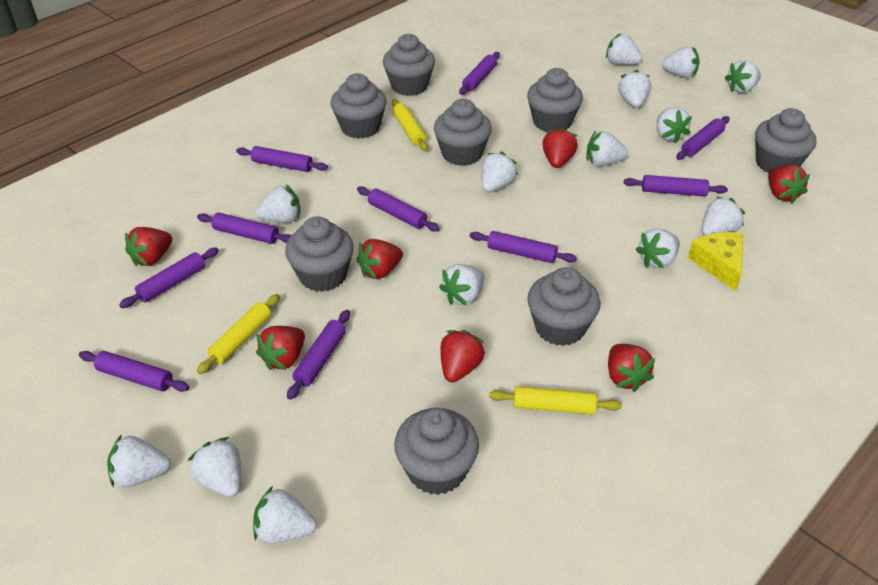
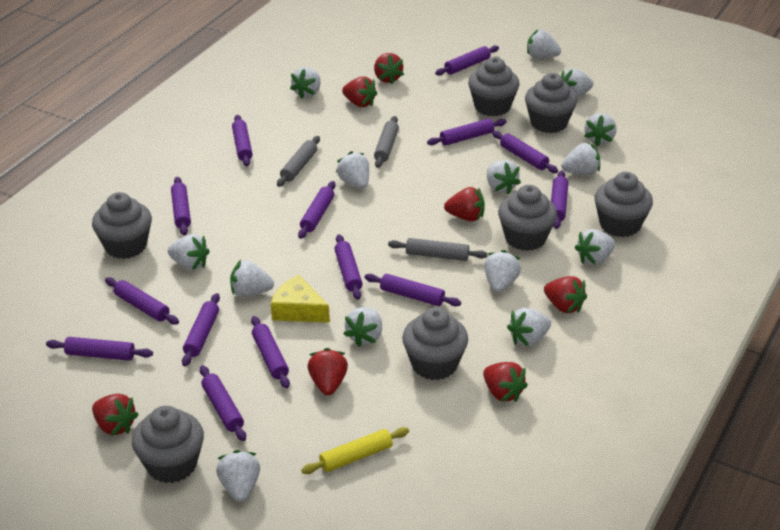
grey cupcake: 8 -> 7
grey rolling pin: 0 -> 3
purple rolling pin: 10 -> 14
yellow rolling pin: 3 -> 1

